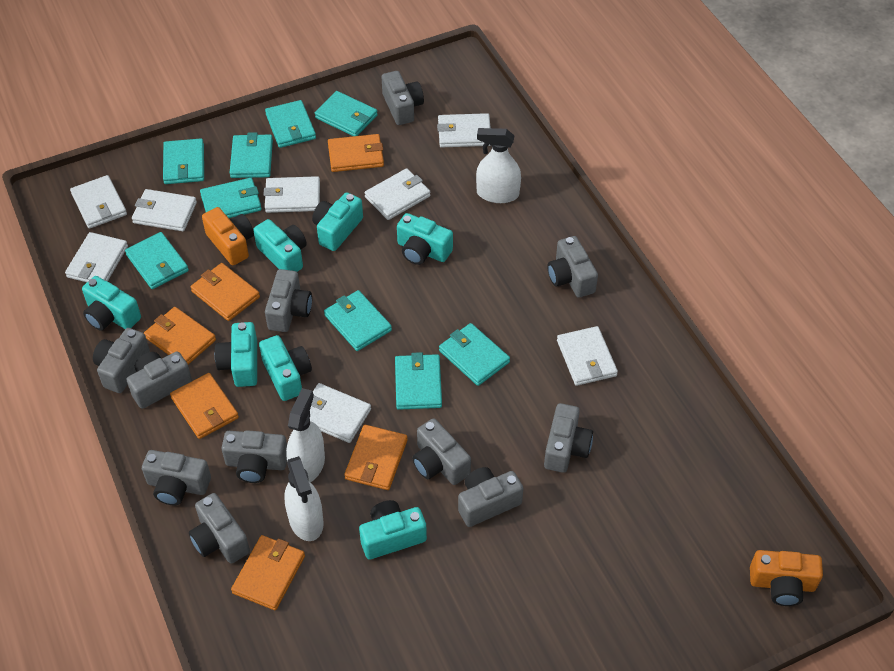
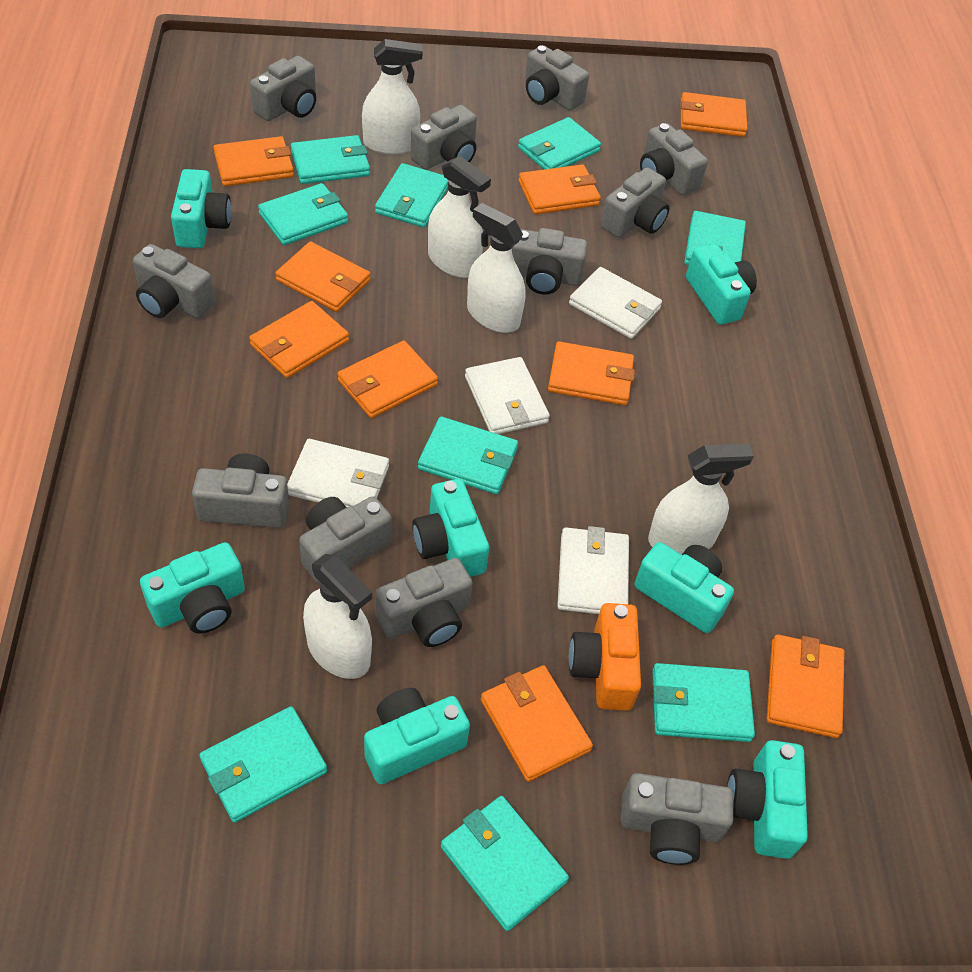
orange camera: 2 -> 1
orange wallet: 6 -> 9
white spray bottle: 3 -> 5
white wallet: 8 -> 4

